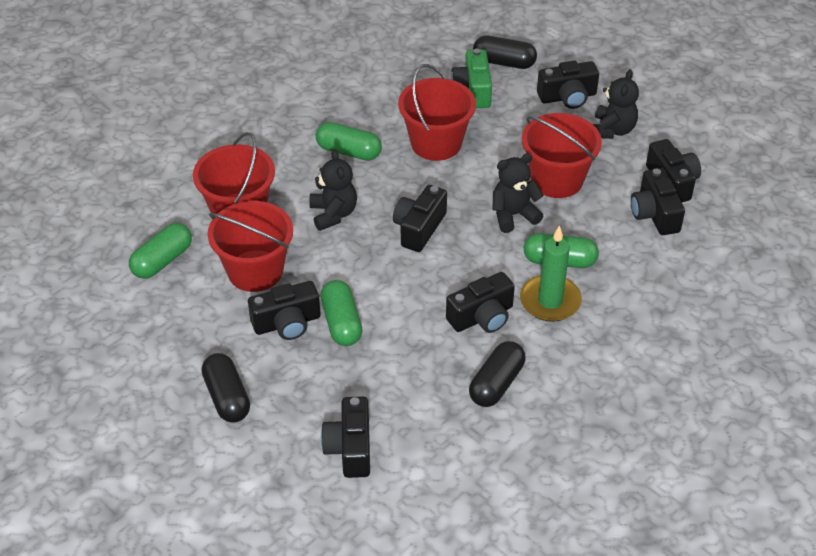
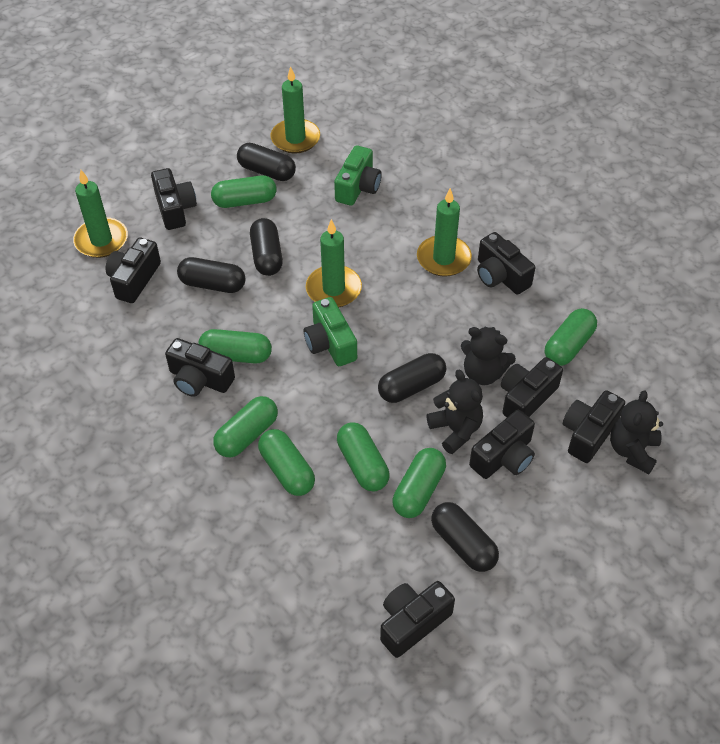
black camera: 7 -> 8
black capsule: 3 -> 5
green camera: 1 -> 2
green candle: 1 -> 4
green capsule: 4 -> 7
red bucket: 4 -> 0

